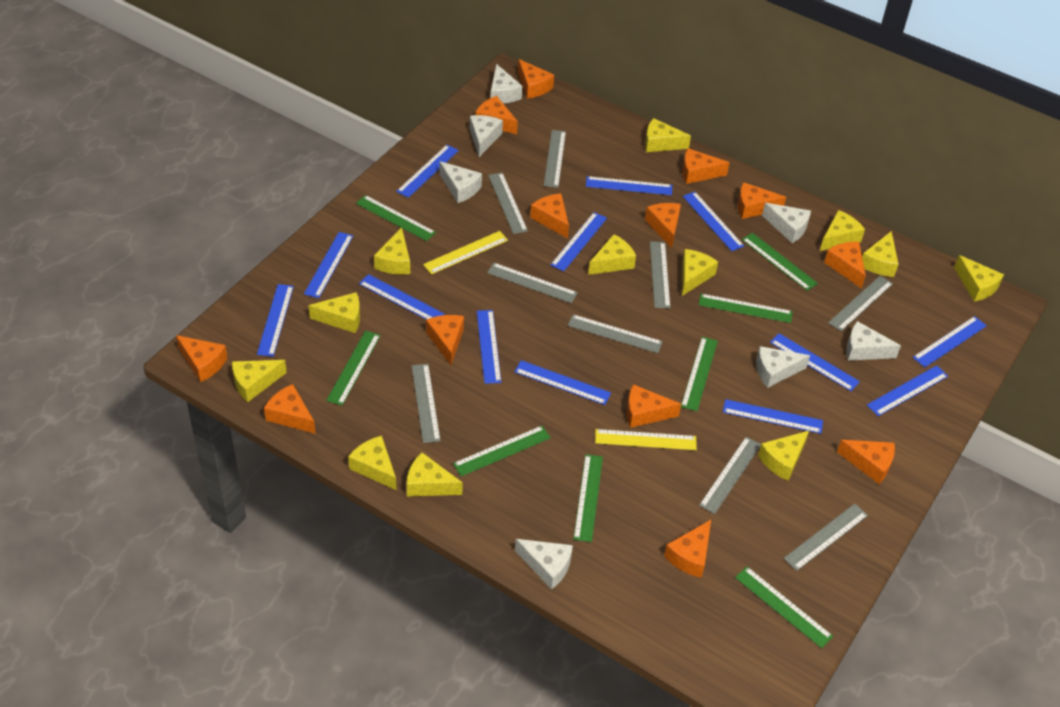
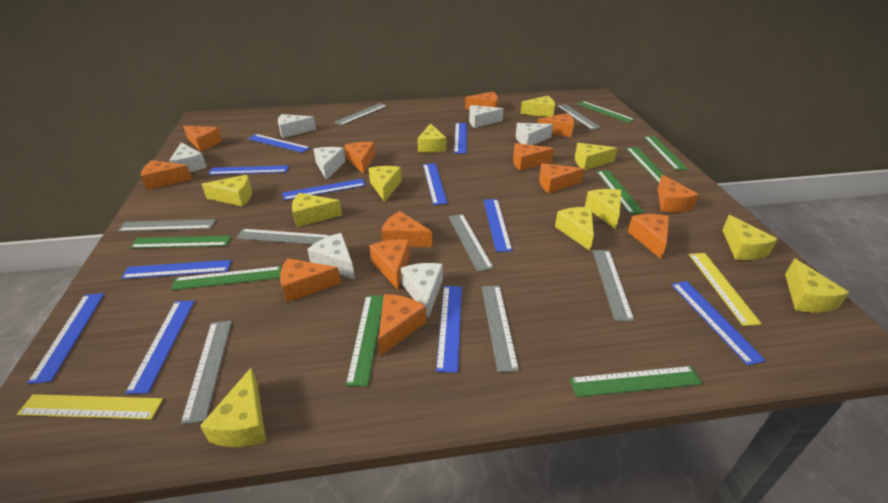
blue ruler: 13 -> 11
grey ruler: 9 -> 8
yellow cheese: 12 -> 11

